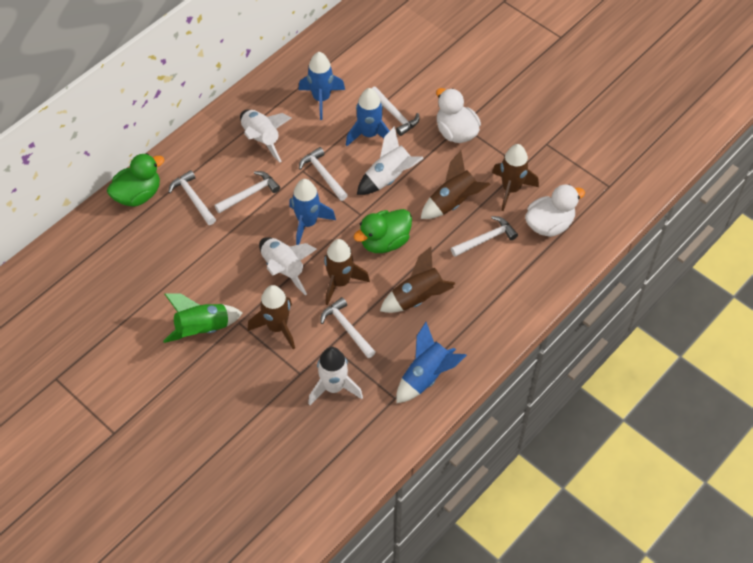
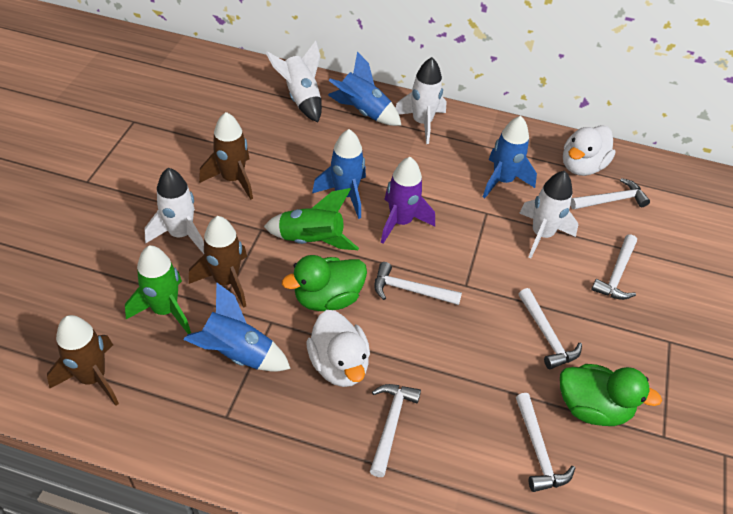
brown rocket: 5 -> 3
green rocket: 1 -> 2
purple rocket: 0 -> 1

